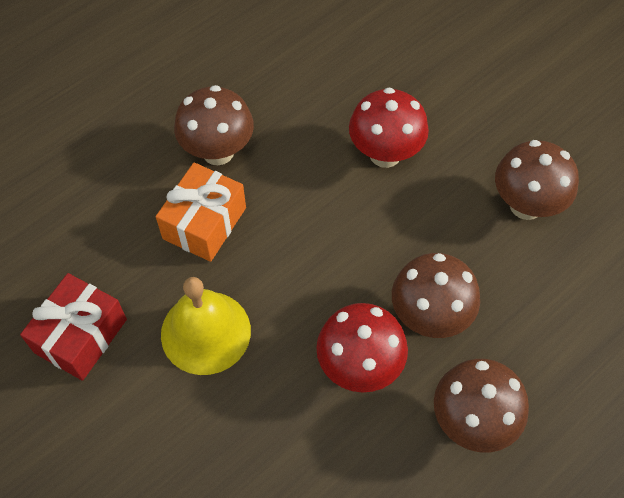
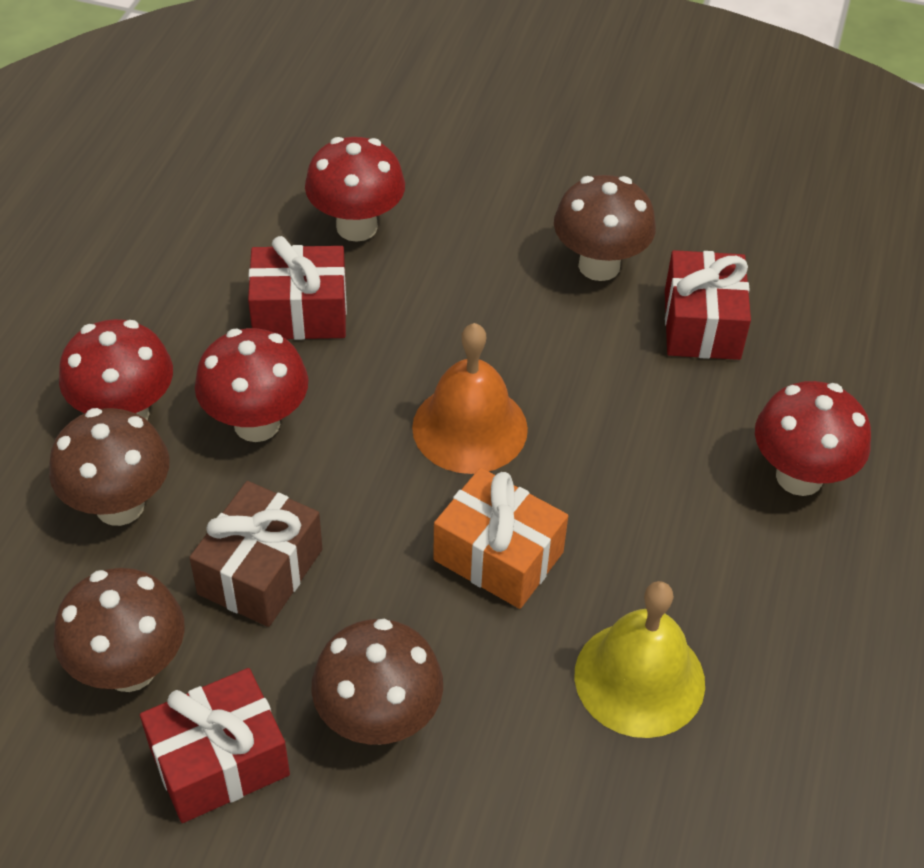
brown gift: 0 -> 1
orange bell: 0 -> 1
red gift: 1 -> 3
red mushroom: 2 -> 4

